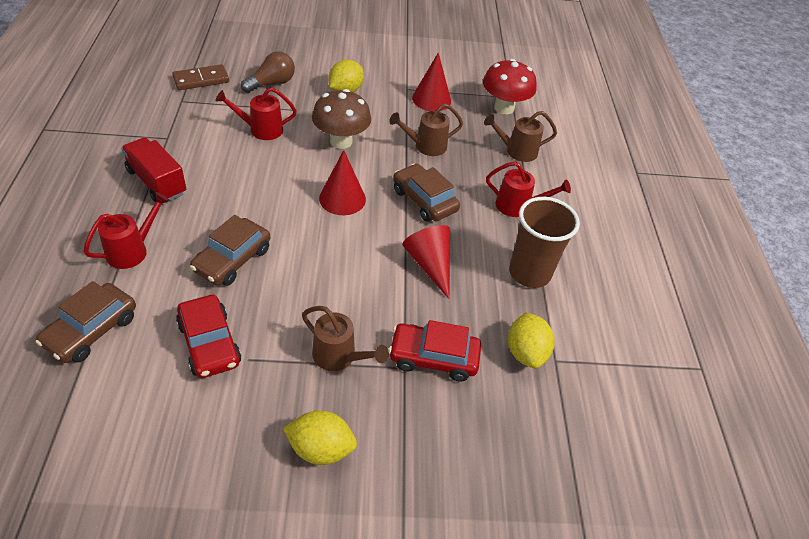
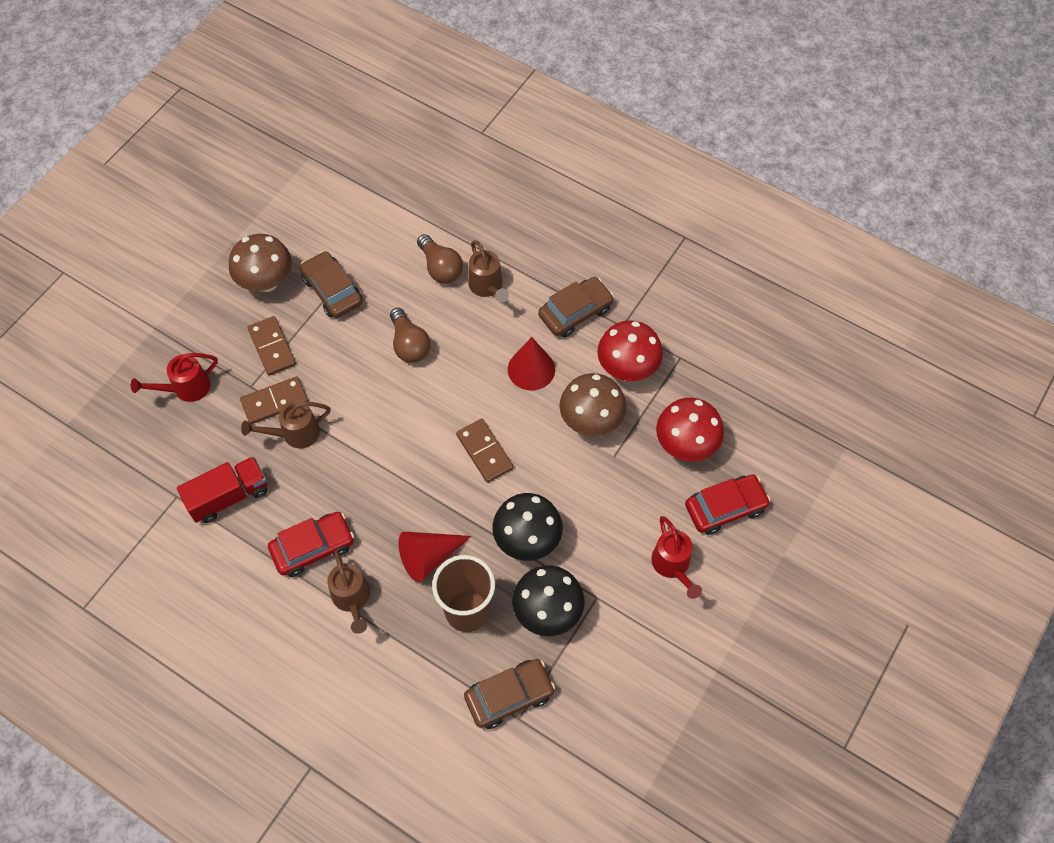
black mushroom: 0 -> 2
brown domino: 1 -> 3
brown light bulb: 1 -> 2
brown mushroom: 1 -> 2
red cone: 3 -> 2
red mushroom: 1 -> 2
red watering can: 3 -> 2
yellow lemon: 3 -> 0

